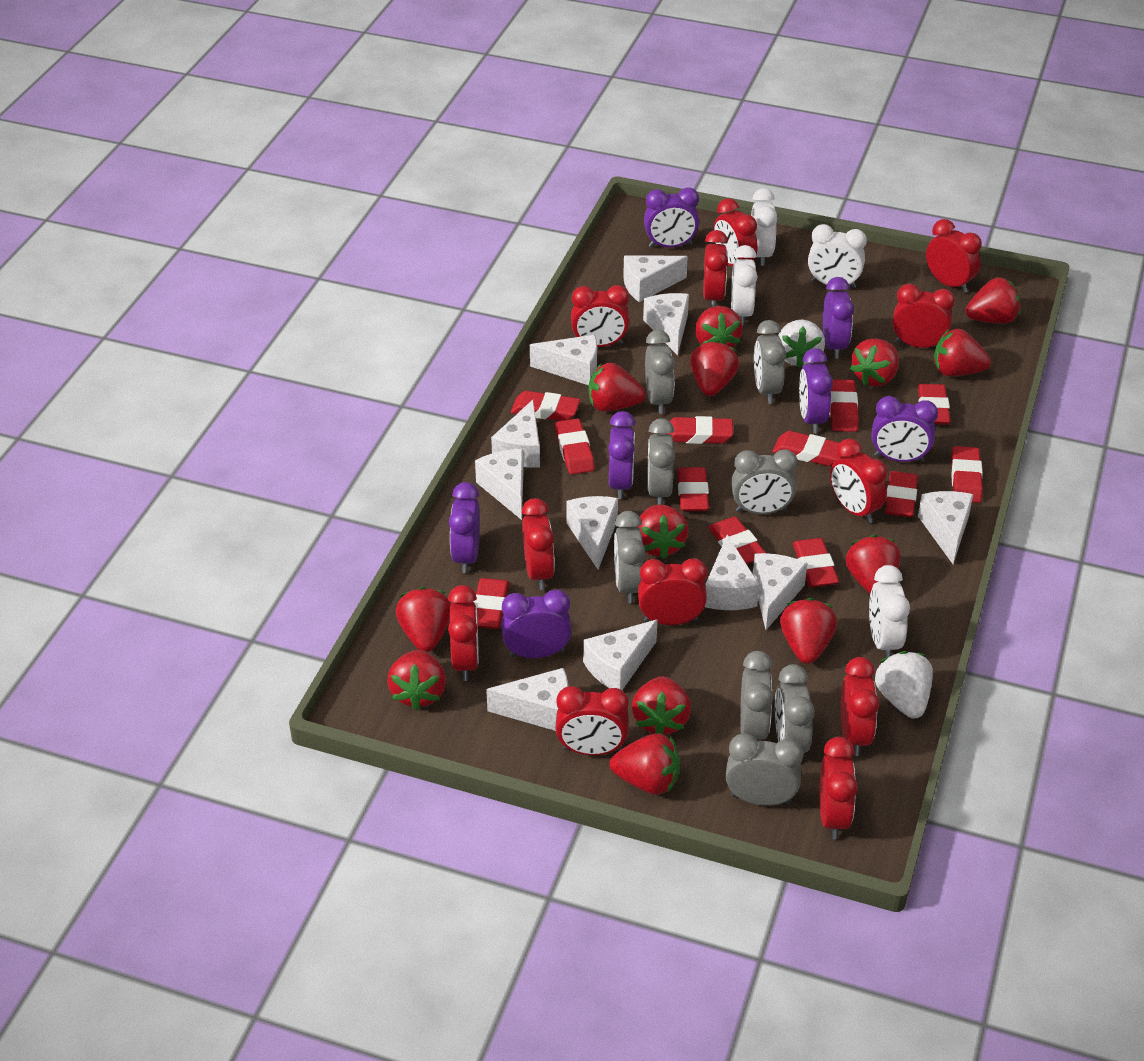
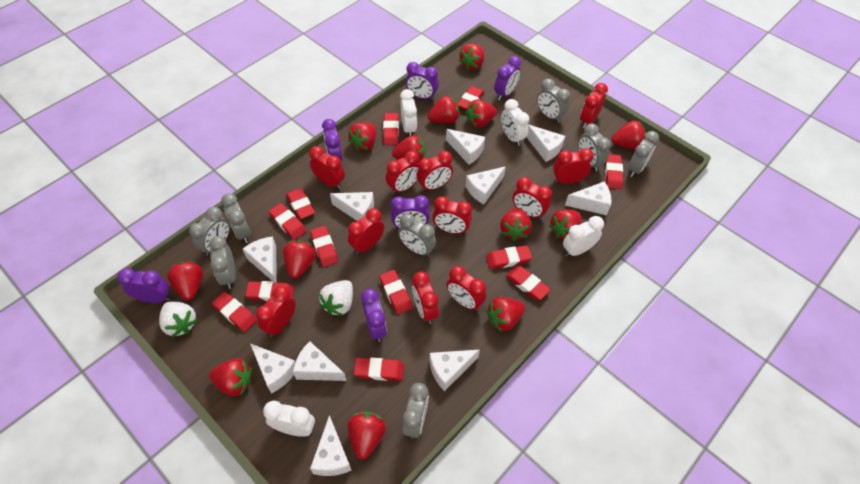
purple clock: 7 -> 6
red clock: 12 -> 11
white cheese: 11 -> 10

